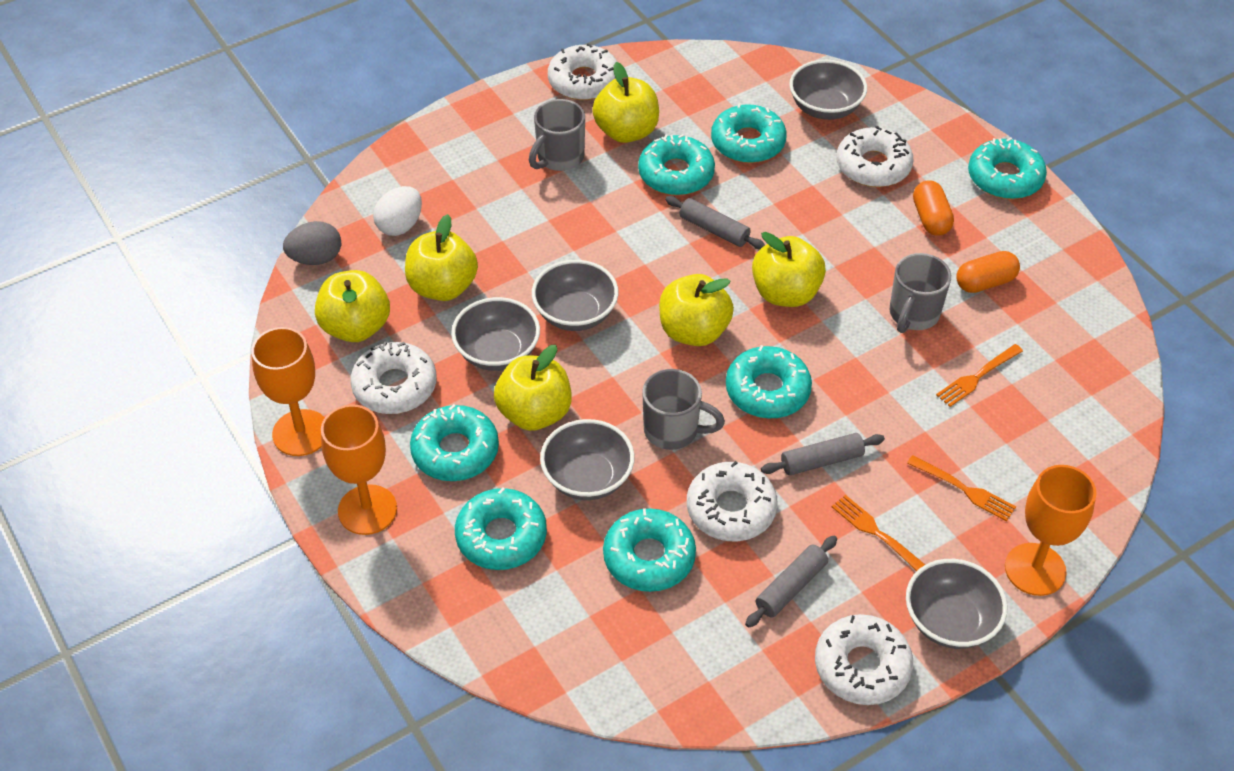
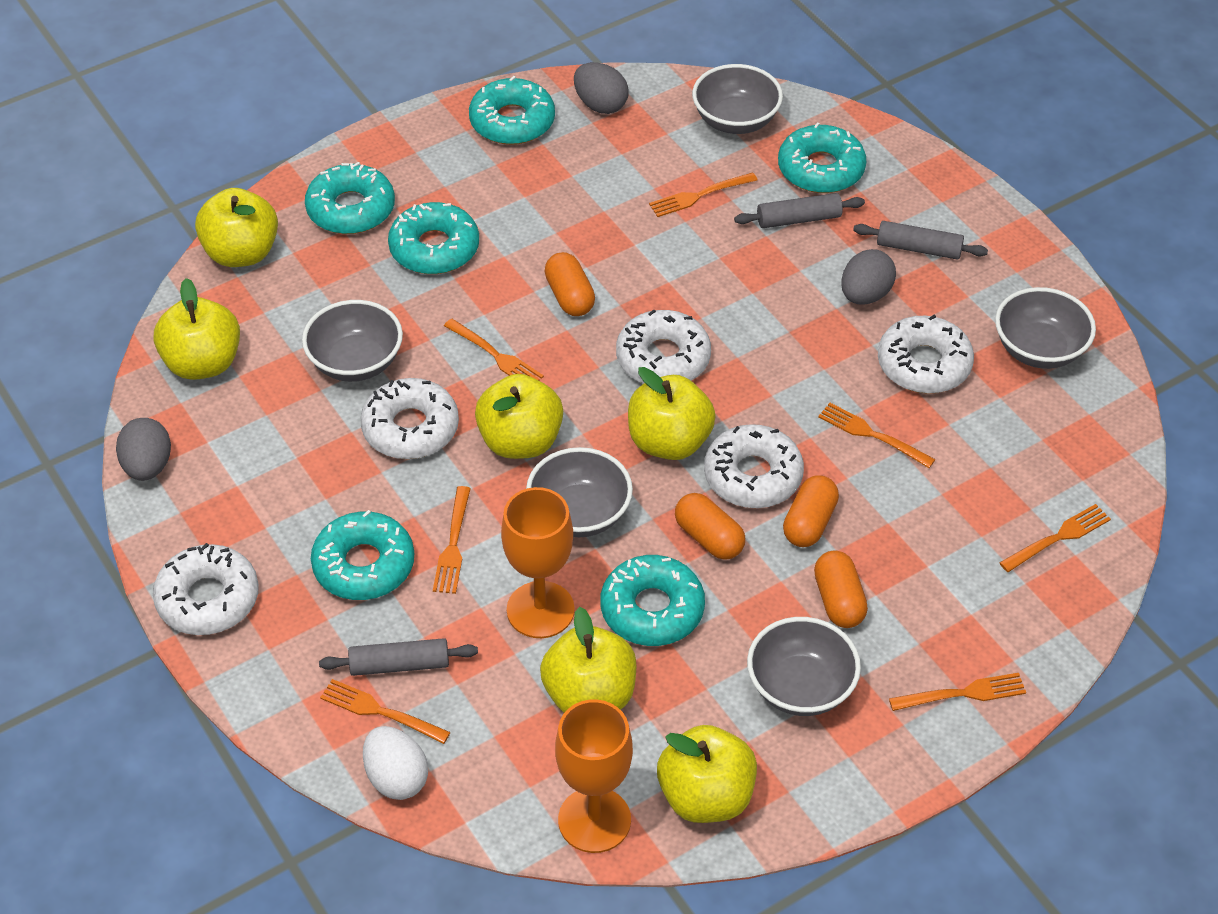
grey egg: 1 -> 3
grey mug: 3 -> 0
orange capsule: 2 -> 4
orange fork: 3 -> 7
orange goblet: 3 -> 2
turquoise donut: 7 -> 6

